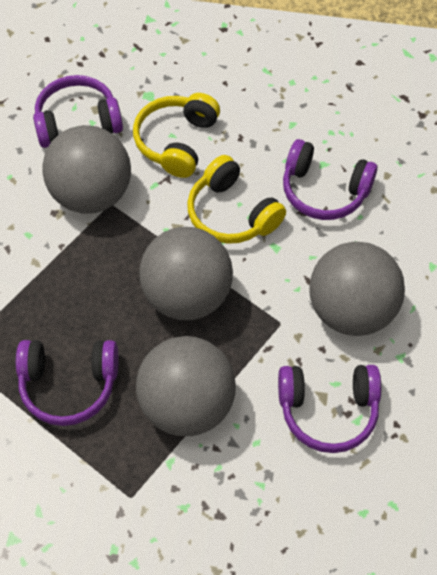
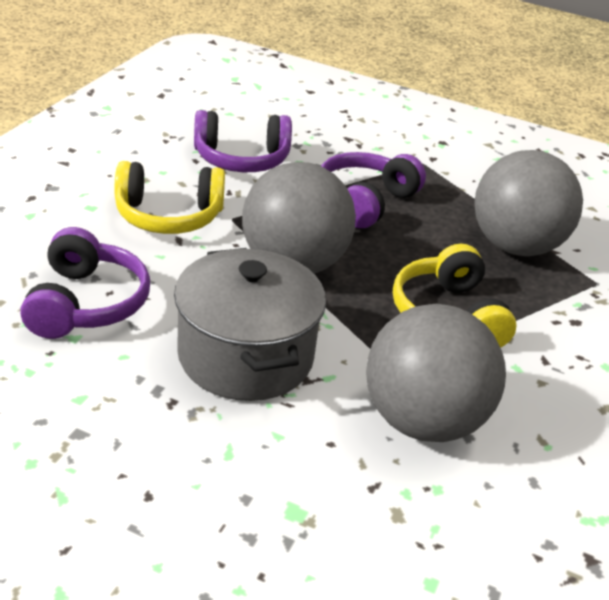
grey ball: 4 -> 3
grey pot: 0 -> 1
purple headphones: 4 -> 3

